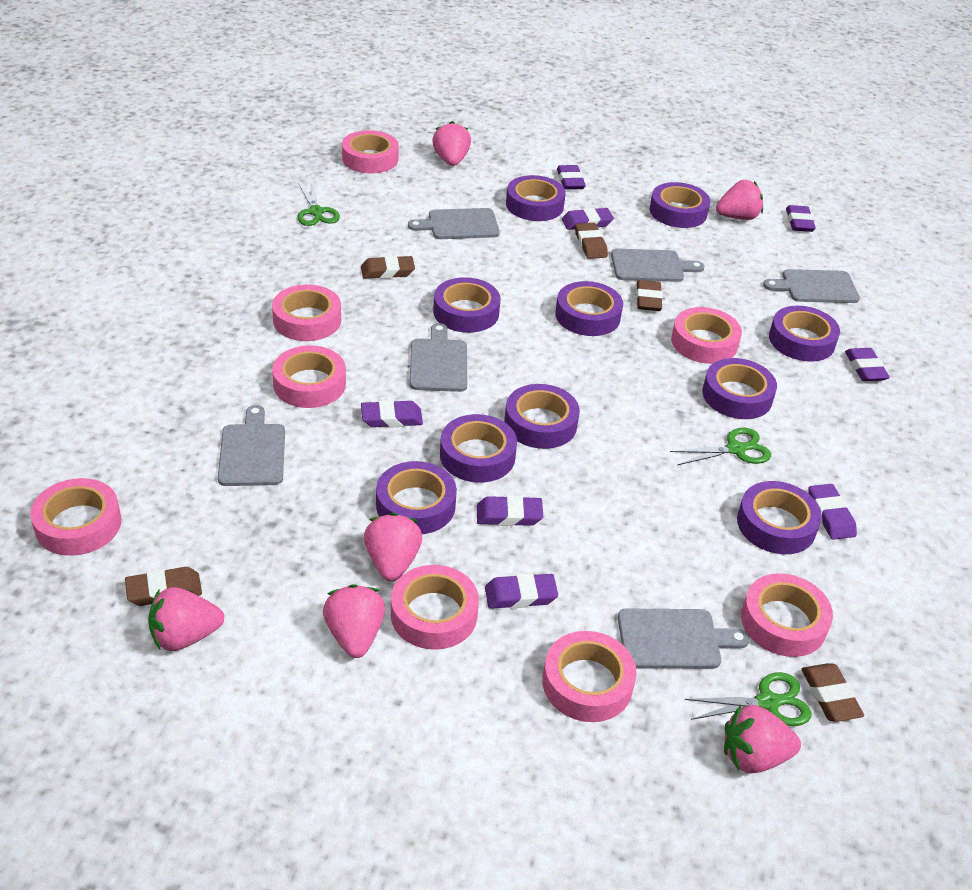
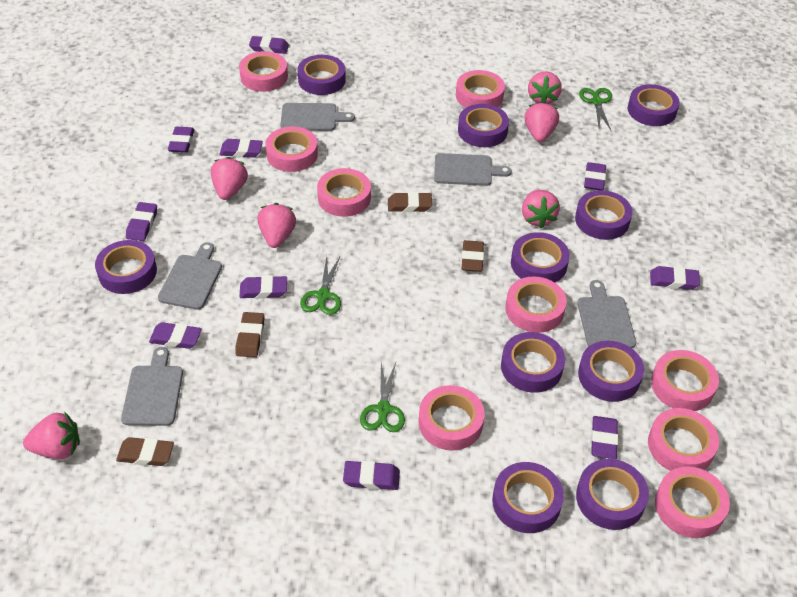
brown eraser: 5 -> 4
grey cutting board: 6 -> 5
pink tape: 8 -> 9
purple eraser: 8 -> 10

